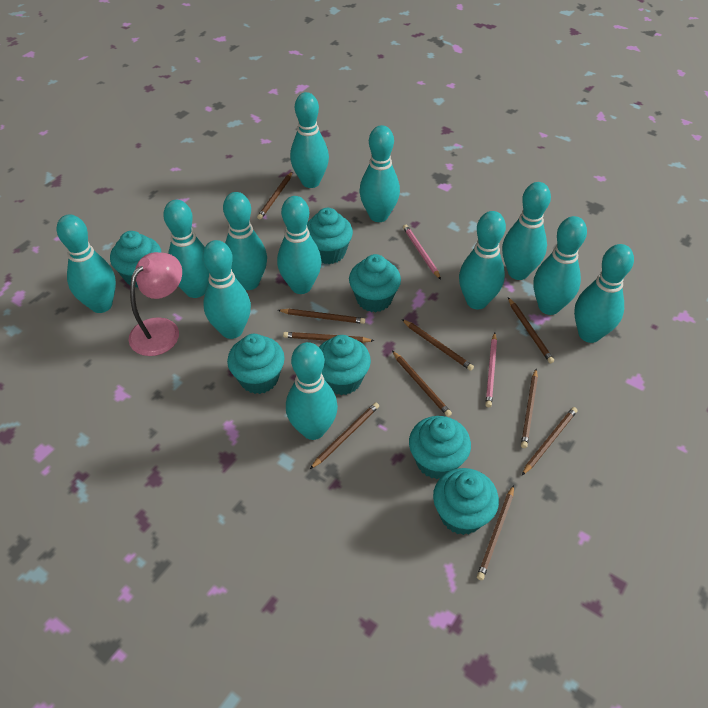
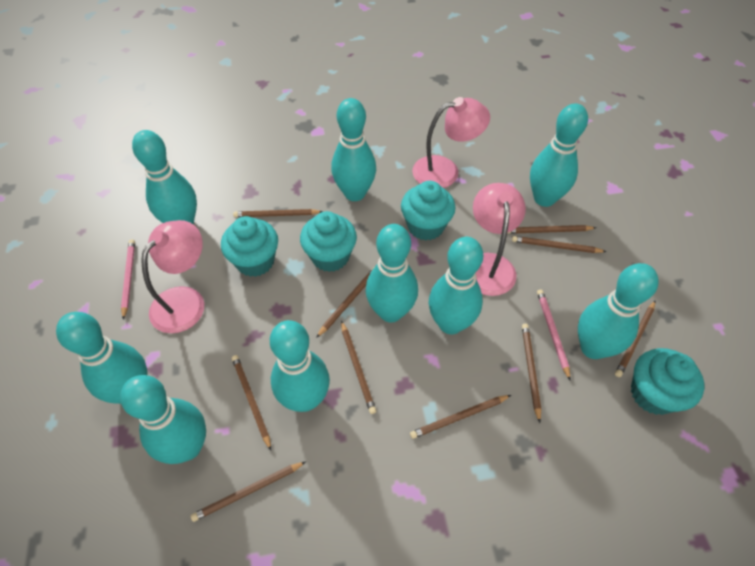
pink lamp: 1 -> 3
turquoise bowling pin: 12 -> 9
turquoise cupcake: 7 -> 4

